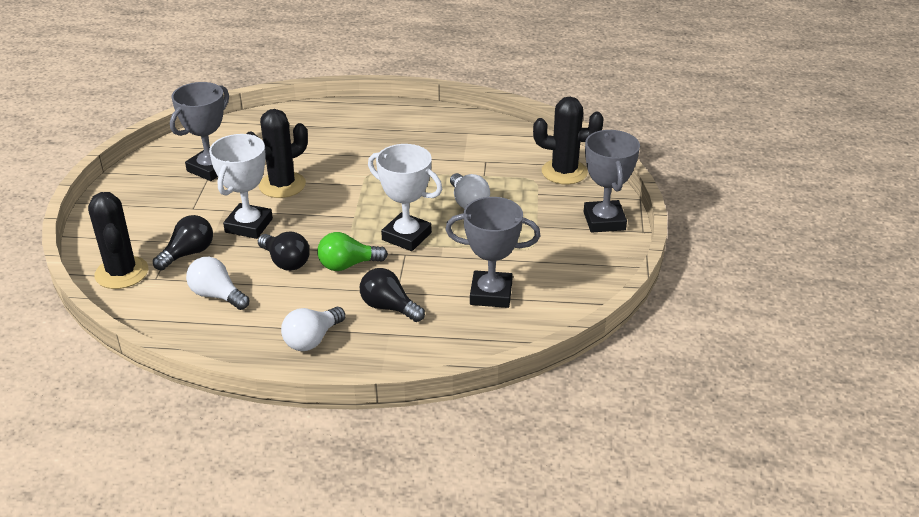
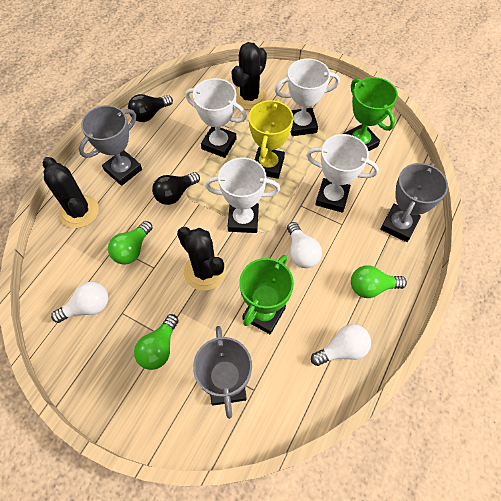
black light bulb: 3 -> 2
green light bulb: 1 -> 3
green trophy: 0 -> 2
white trophy: 2 -> 4
yellow trophy: 0 -> 1

